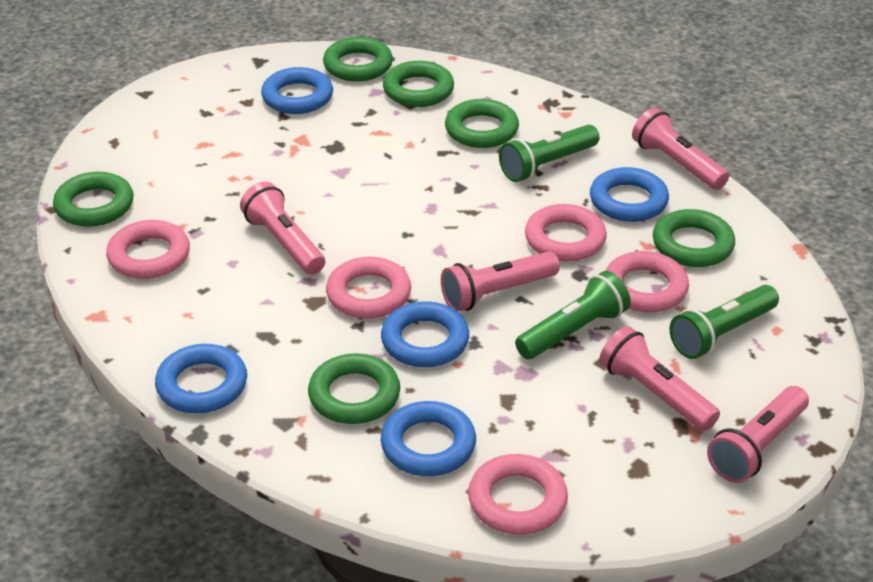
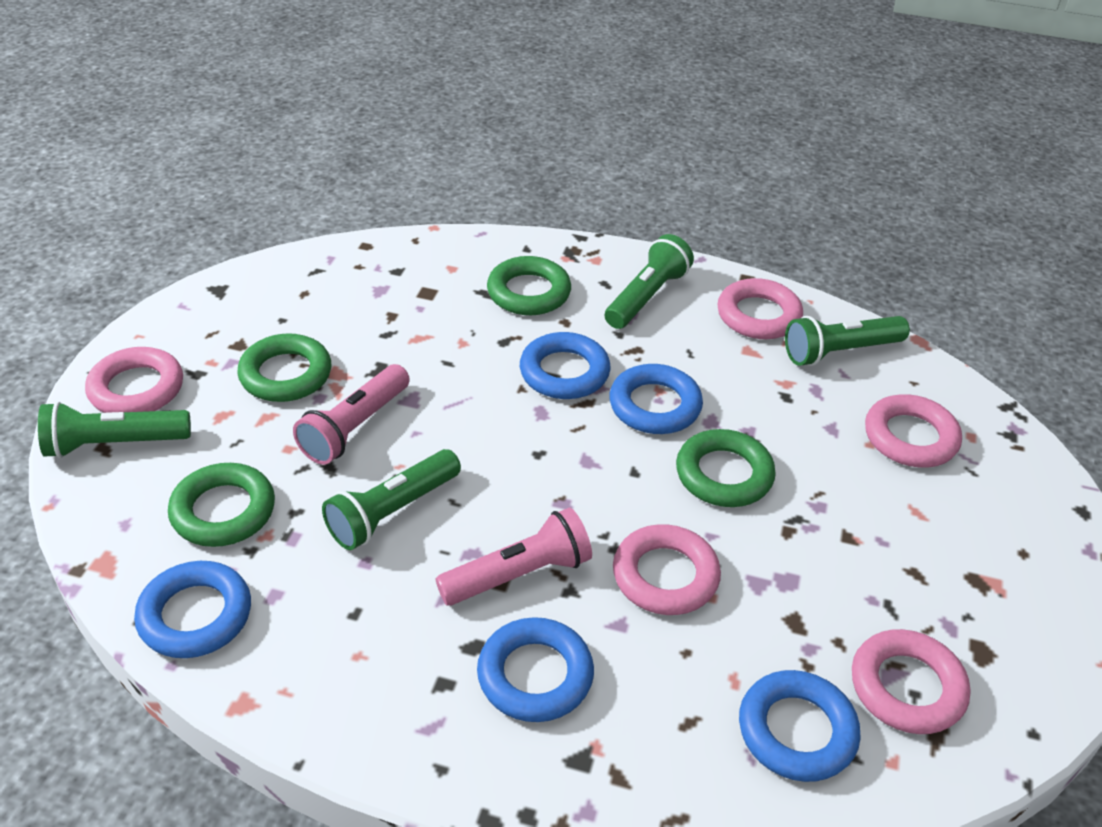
green flashlight: 3 -> 4
green ring: 6 -> 4
pink flashlight: 5 -> 2

